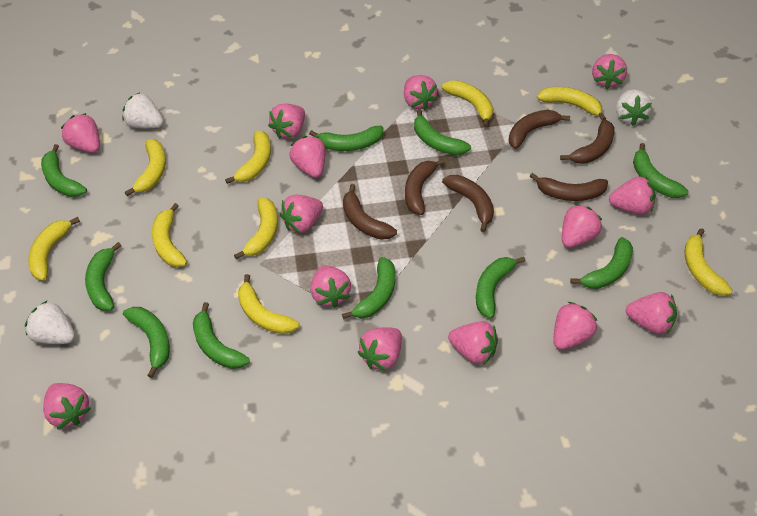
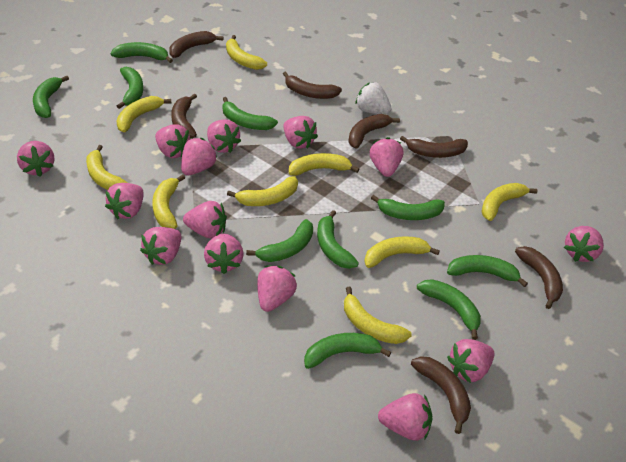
brown banana: 6 -> 7
white strawberry: 3 -> 1

